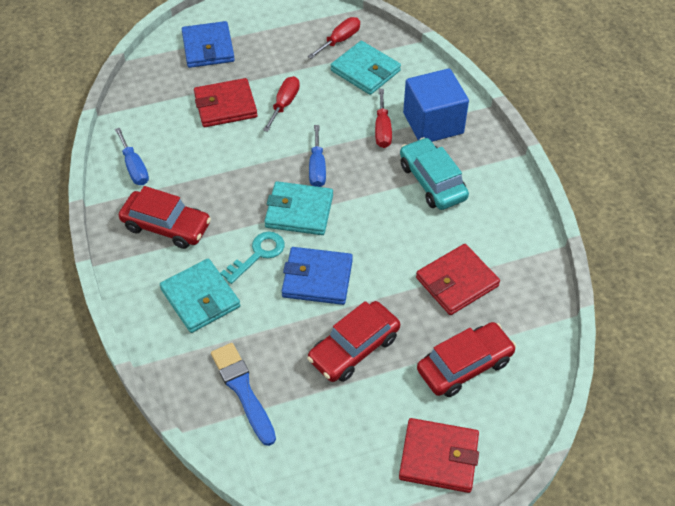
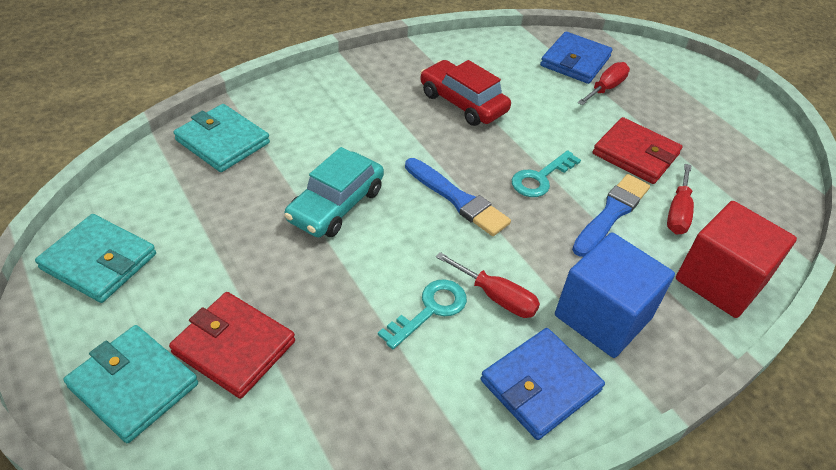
blue brush: 1 -> 2
blue screwdriver: 2 -> 0
red car: 3 -> 1
red cube: 0 -> 1
red wallet: 3 -> 2
turquoise key: 1 -> 2

